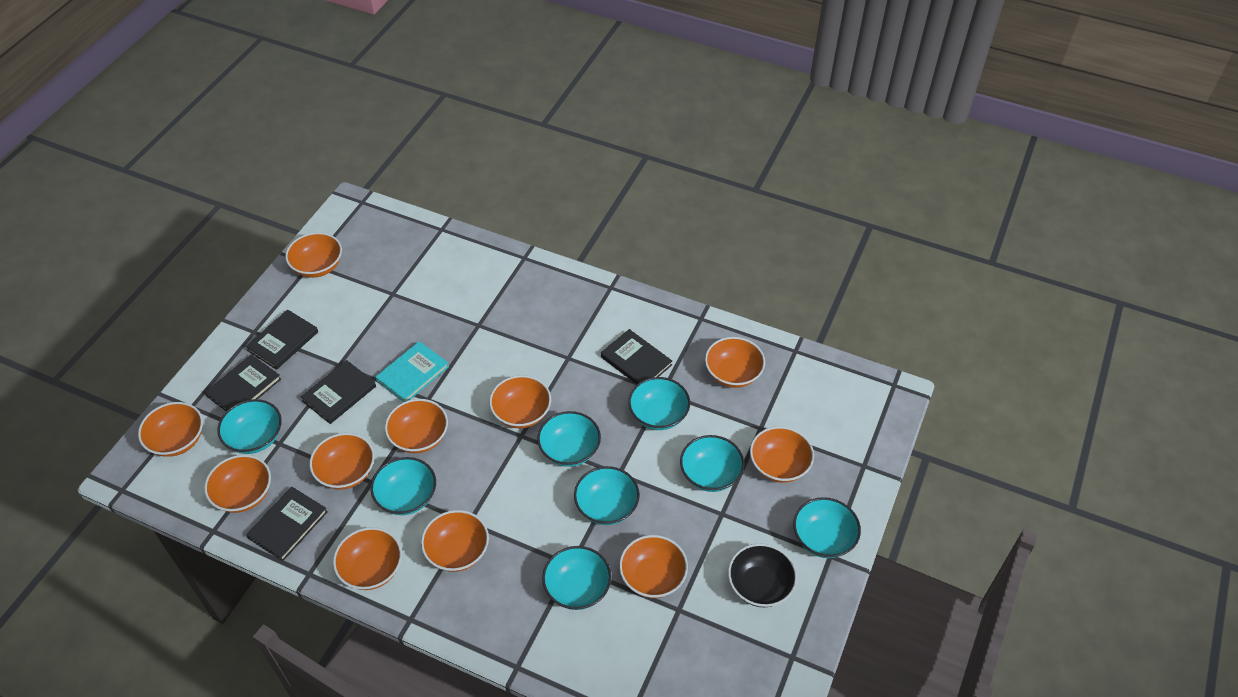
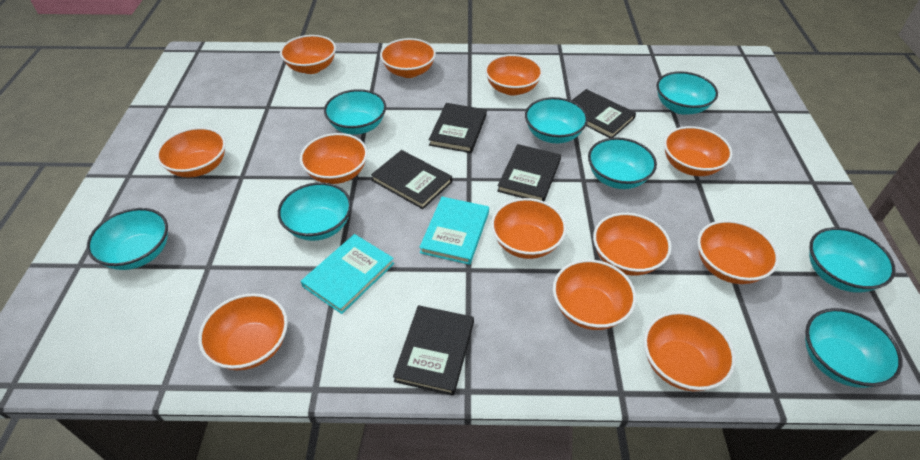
black bowl: 1 -> 0
orange bowl: 11 -> 12
turquoise book: 1 -> 2

